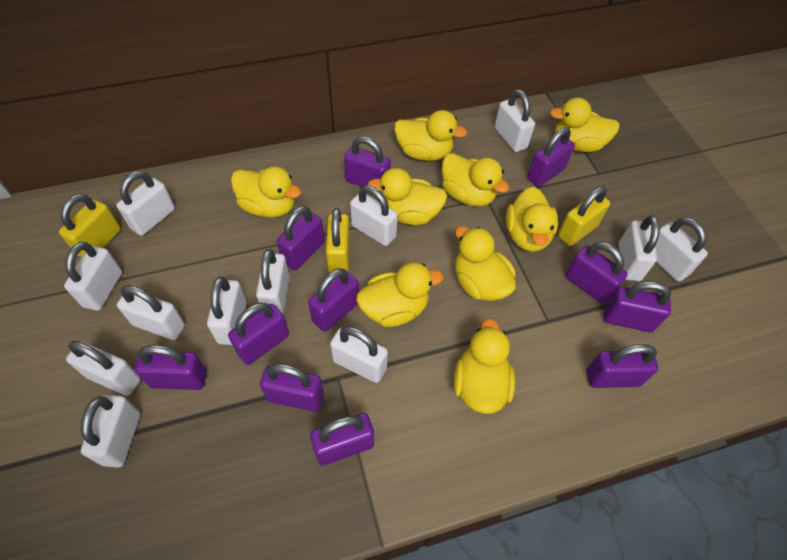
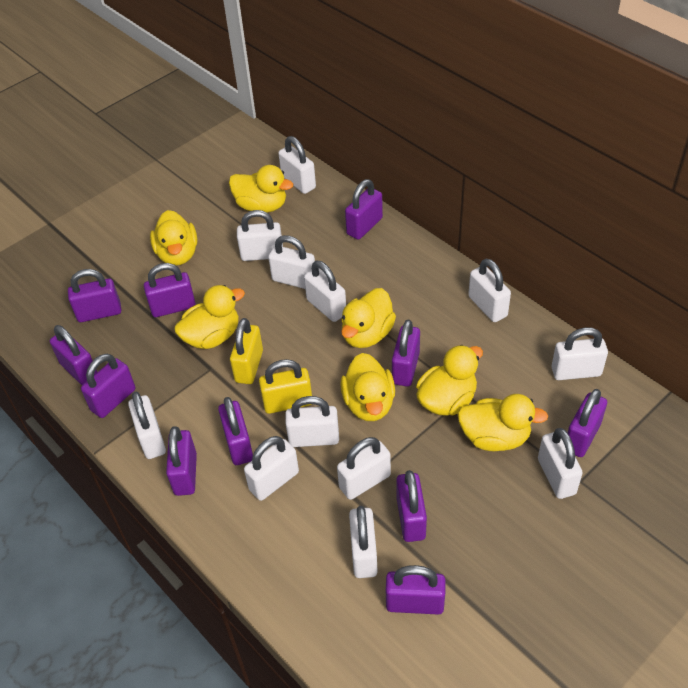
yellow duck: 9 -> 7
yellow padlock: 3 -> 2

